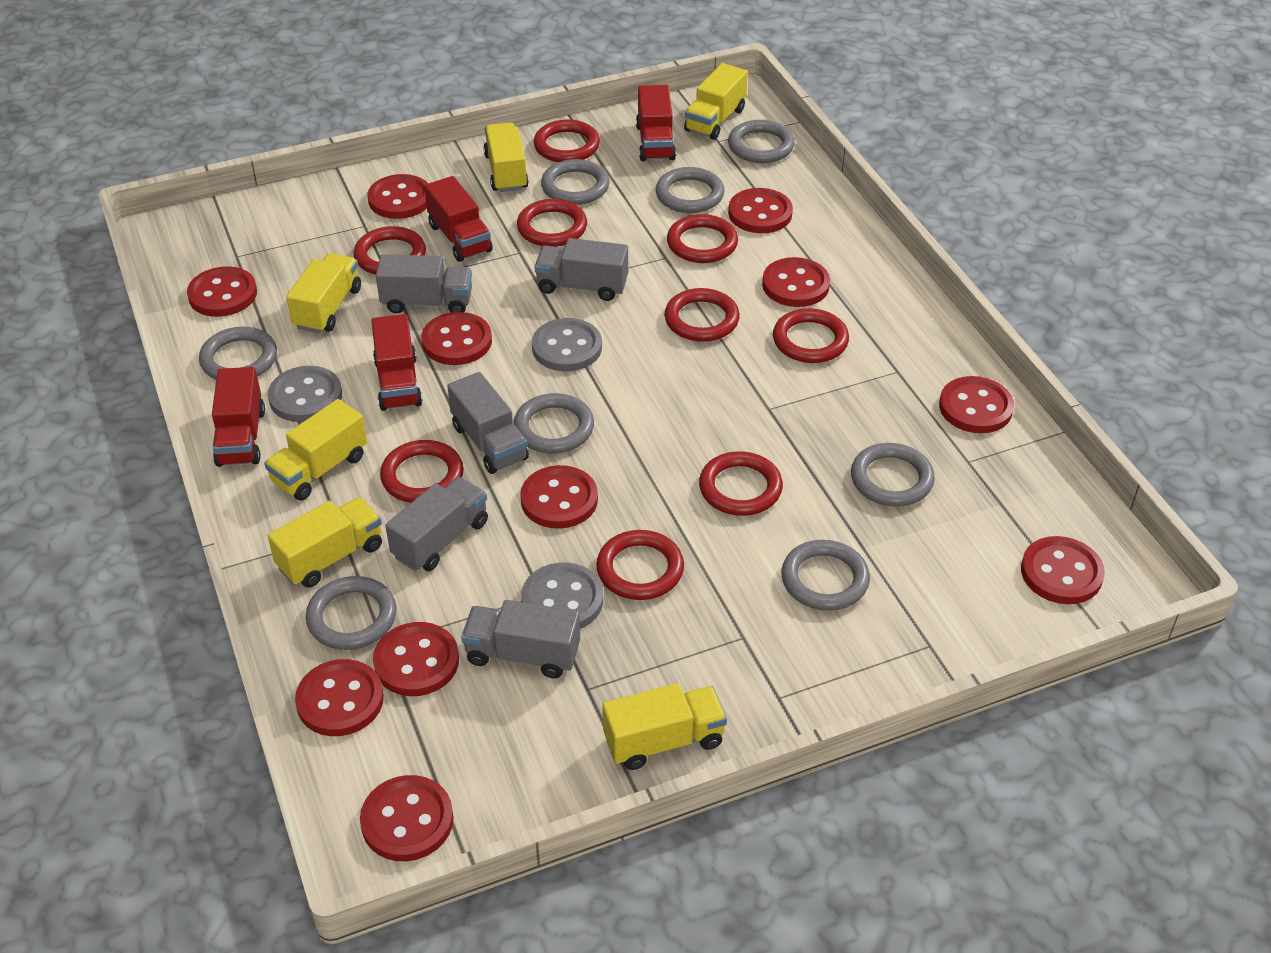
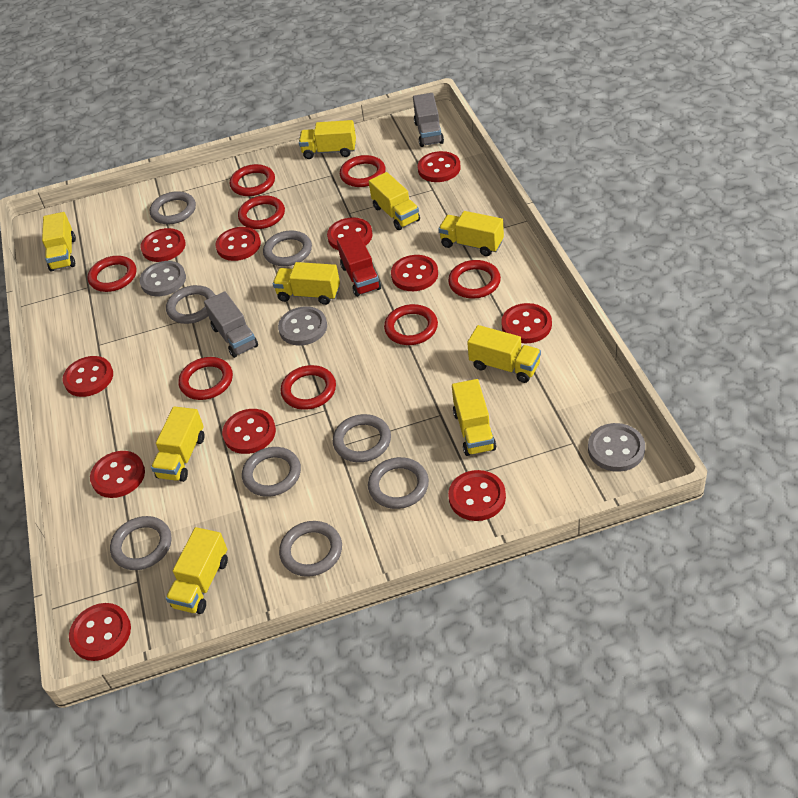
grey truck: 5 -> 2
red ring: 9 -> 8
red truck: 4 -> 1
yellow truck: 6 -> 9

